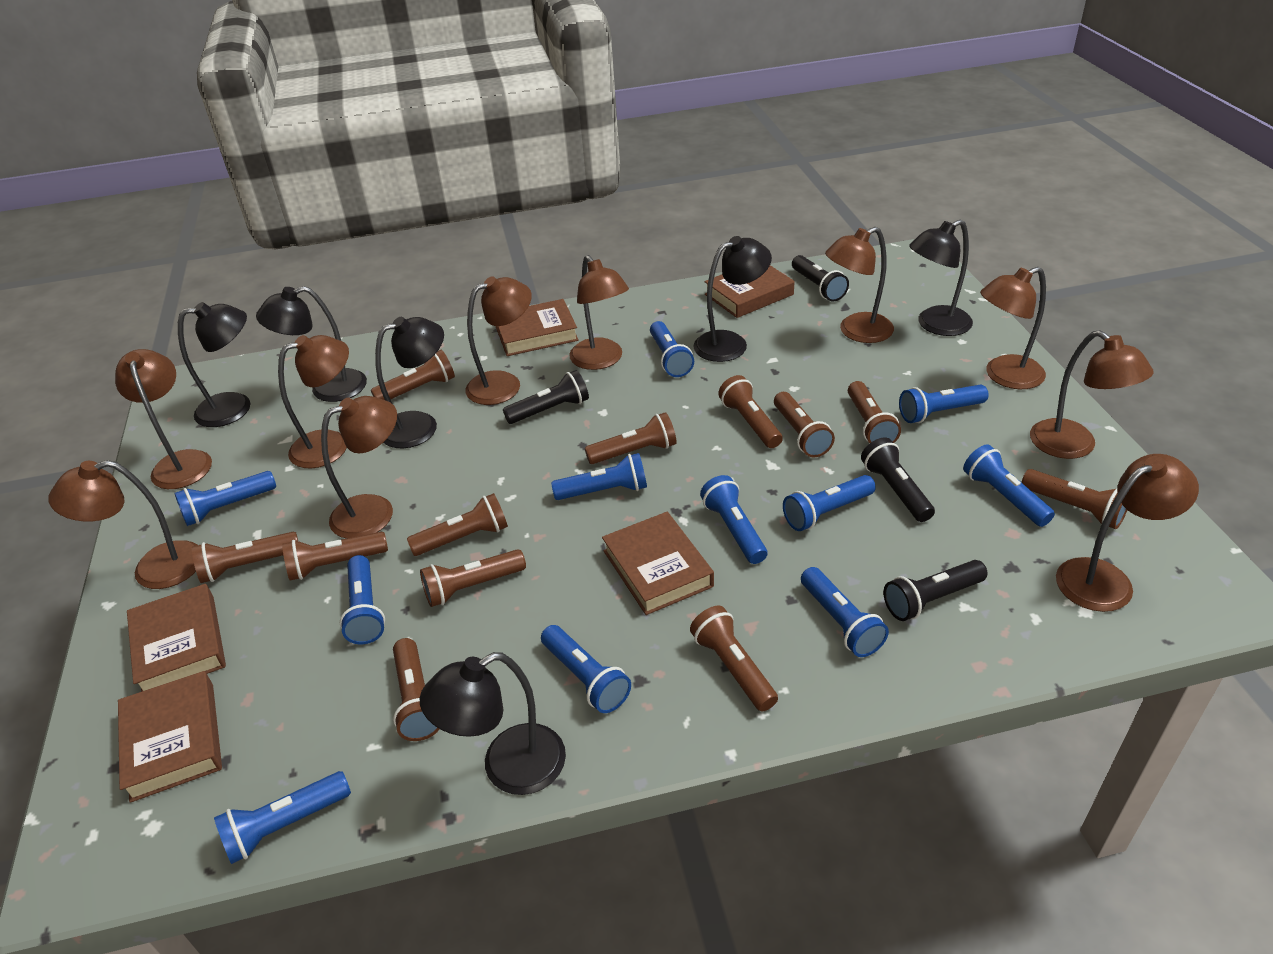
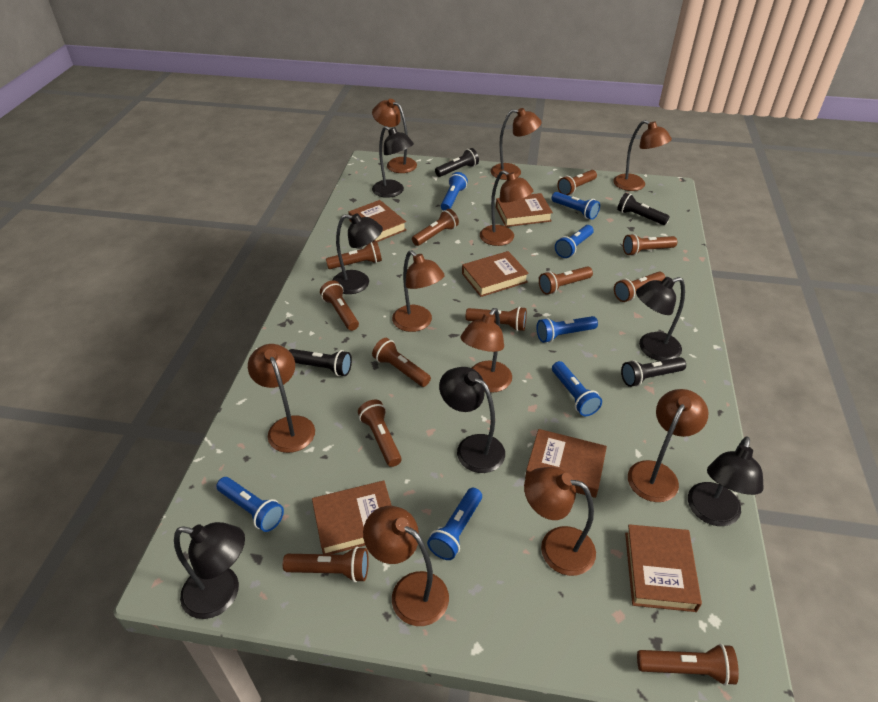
blue flashlight: 11 -> 7
brown book: 5 -> 6

